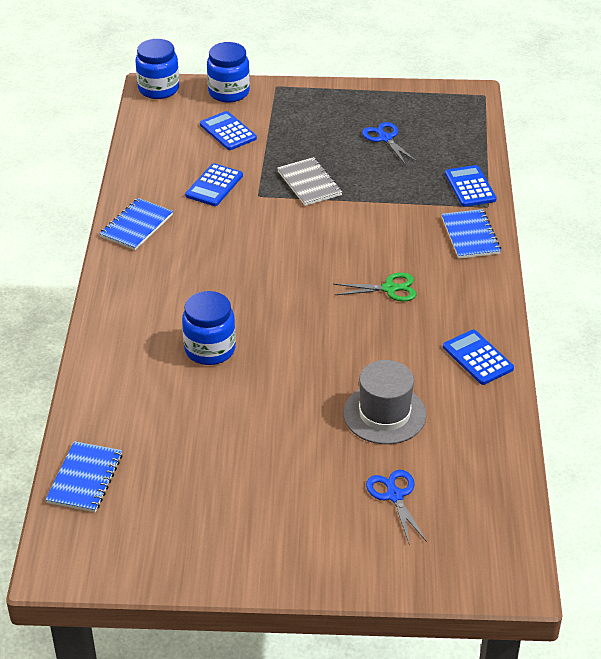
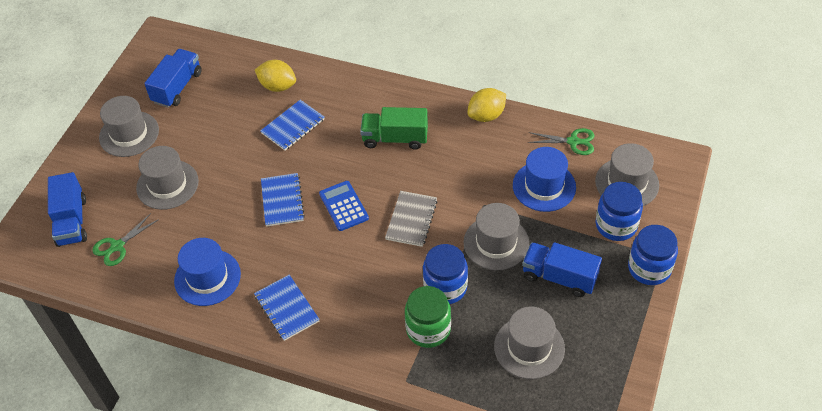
blue calculator: 4 -> 1
blue hat: 0 -> 2
blue scissors: 2 -> 0
blue truck: 0 -> 3
green jar: 0 -> 1
green scissors: 1 -> 2
green truck: 0 -> 1
grey hat: 1 -> 5
yellow lemon: 0 -> 2

